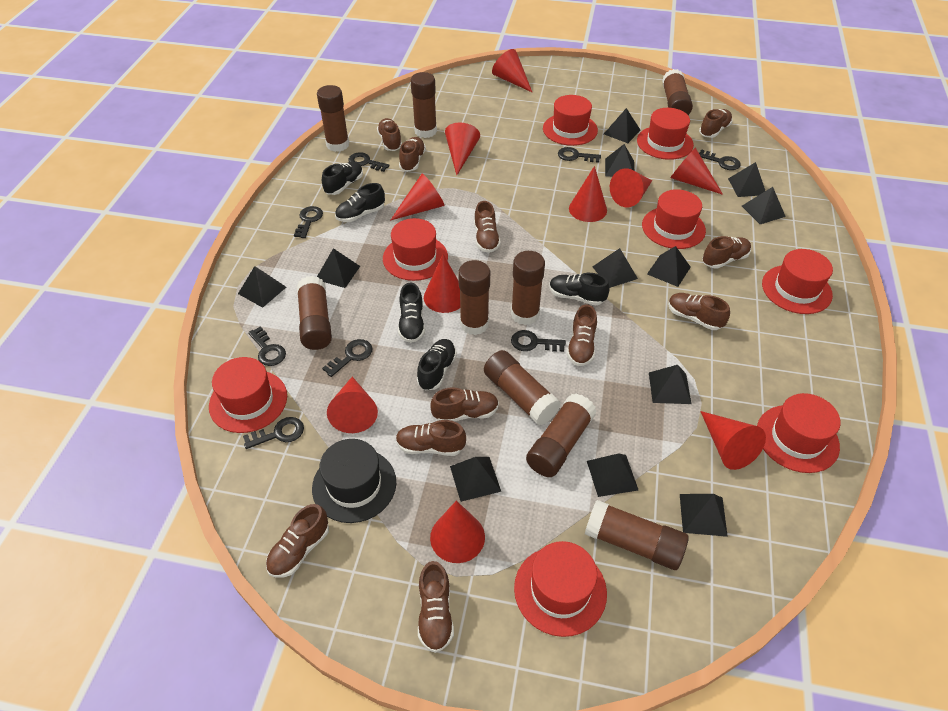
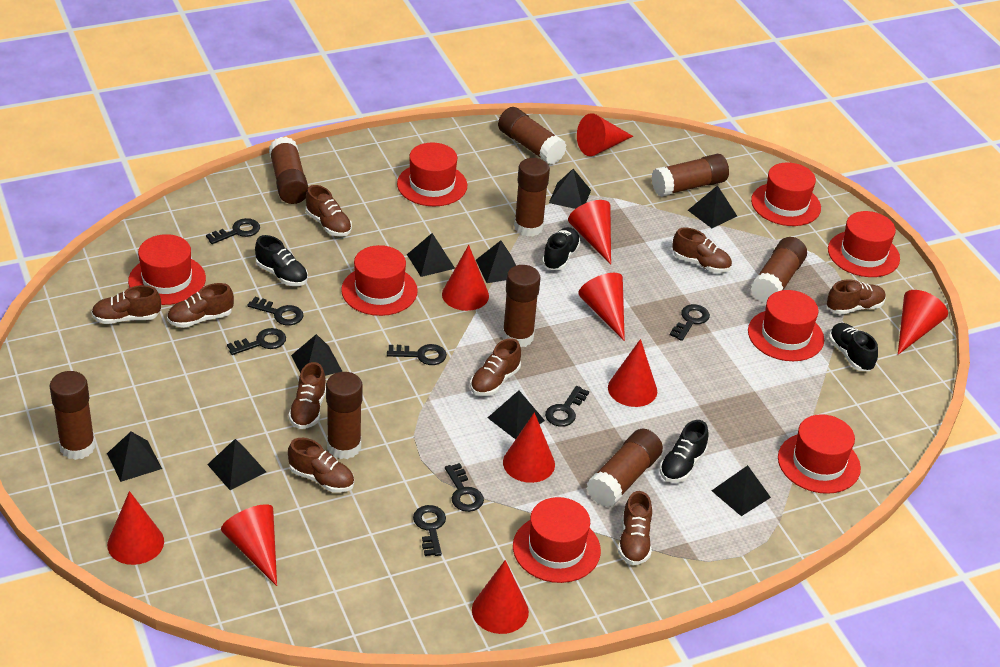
black hat: 1 -> 0
black pyramid: 12 -> 9
black shoe: 5 -> 4
brown shoe: 11 -> 9

